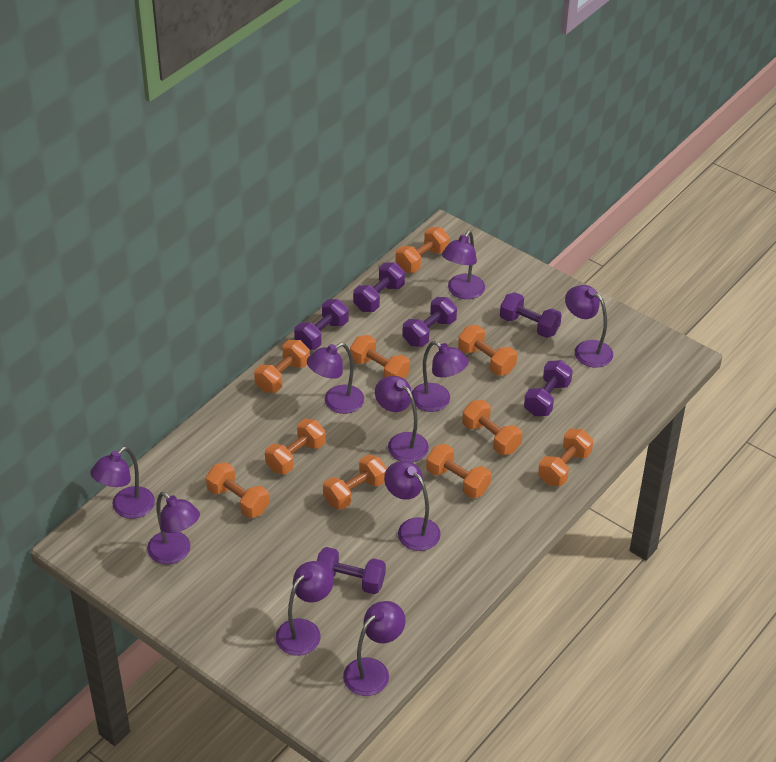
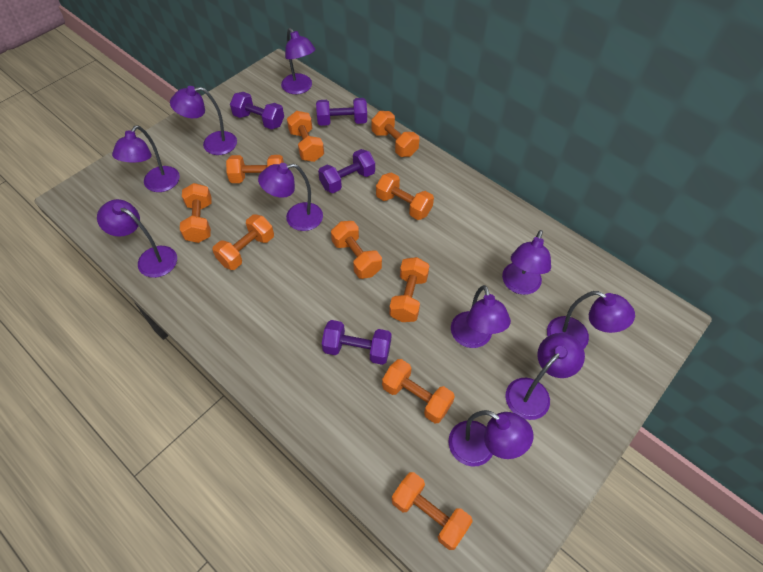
purple dumbbell: 6 -> 4

